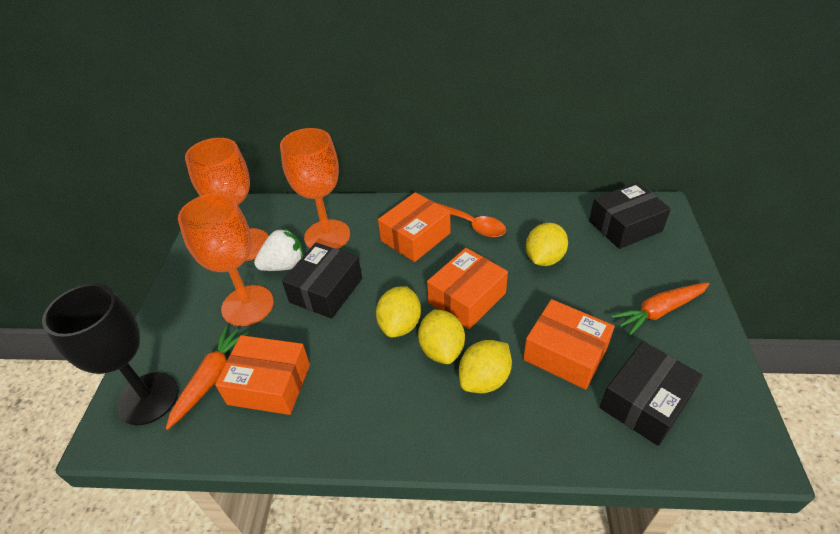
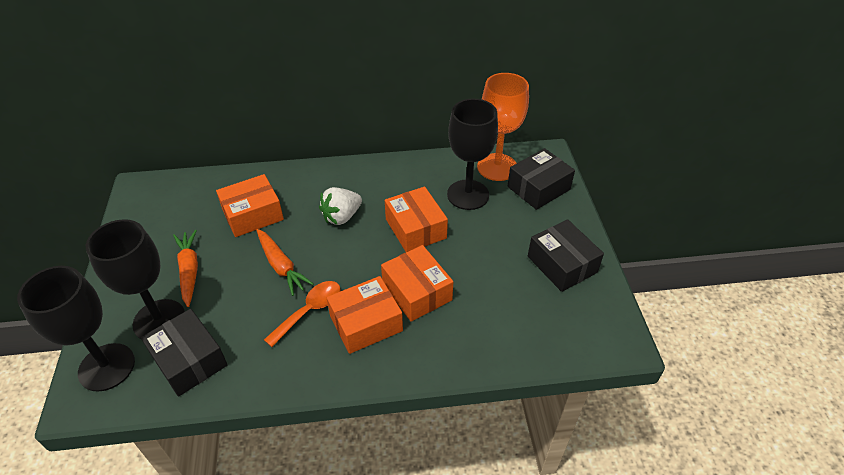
black goblet: 1 -> 3
orange goblet: 3 -> 1
yellow lemon: 4 -> 0

